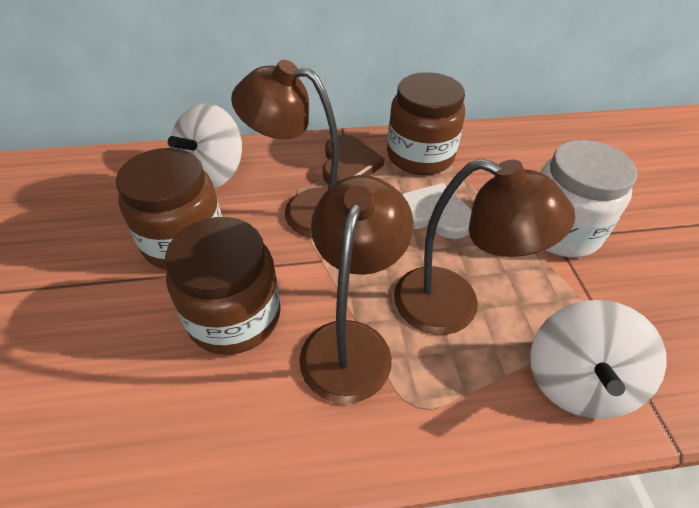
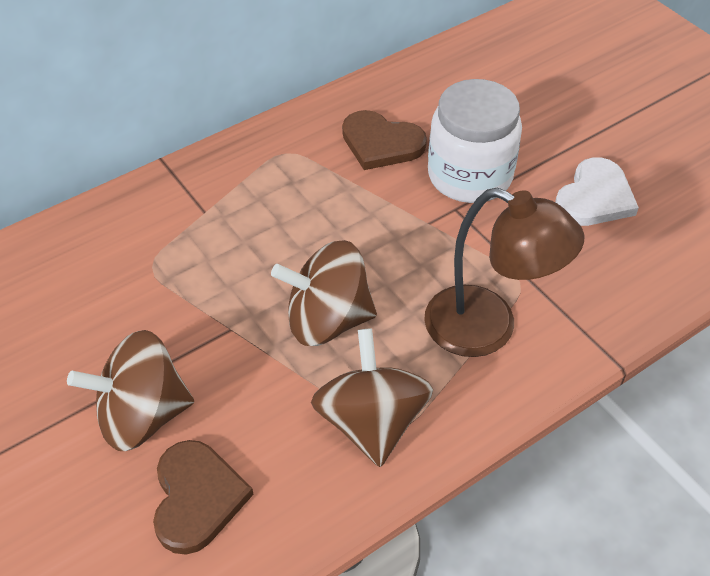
brown heart: 1 -> 2
brown jar: 3 -> 0
brown lamp: 3 -> 1
brown spinning top: 0 -> 3
white spinning top: 2 -> 0

